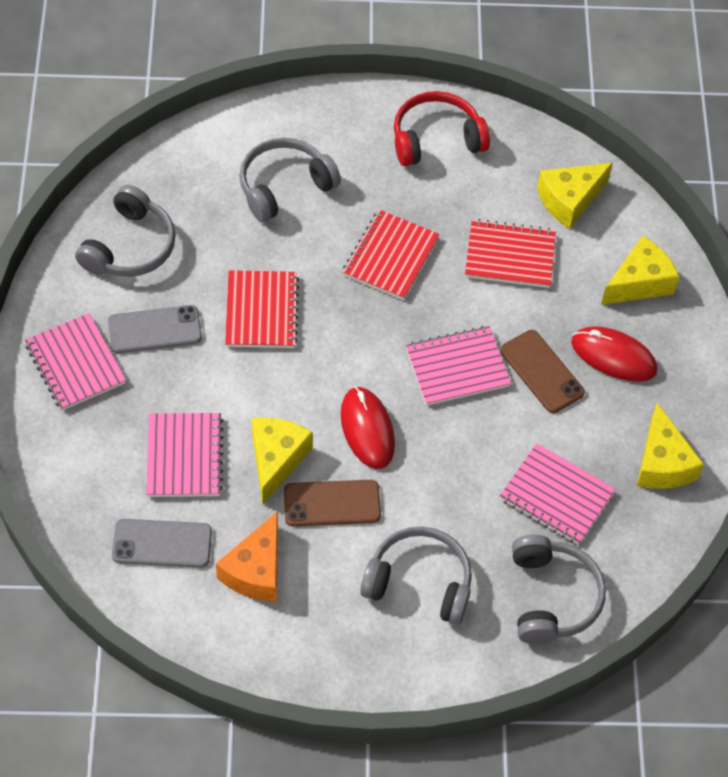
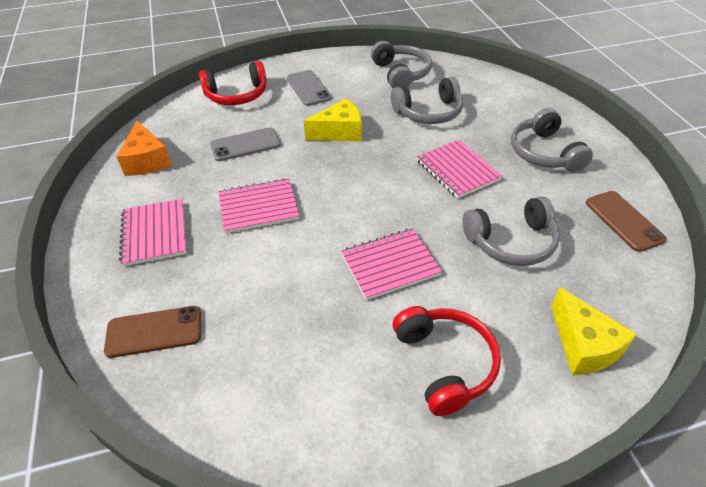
red headphones: 1 -> 2
red mouse: 2 -> 0
red notebook: 3 -> 0
yellow cheese: 4 -> 2

